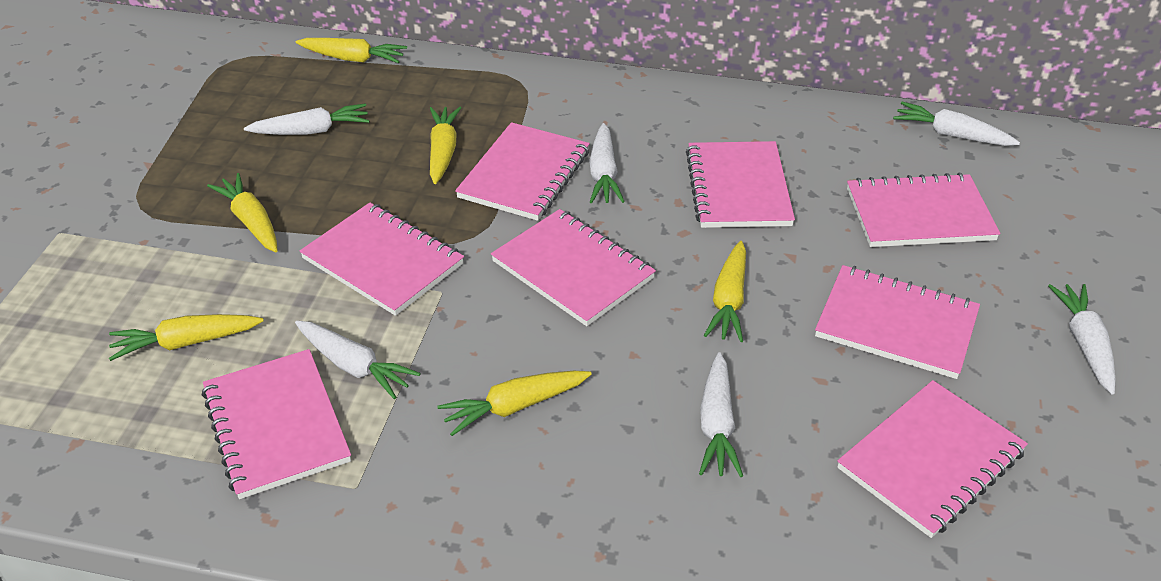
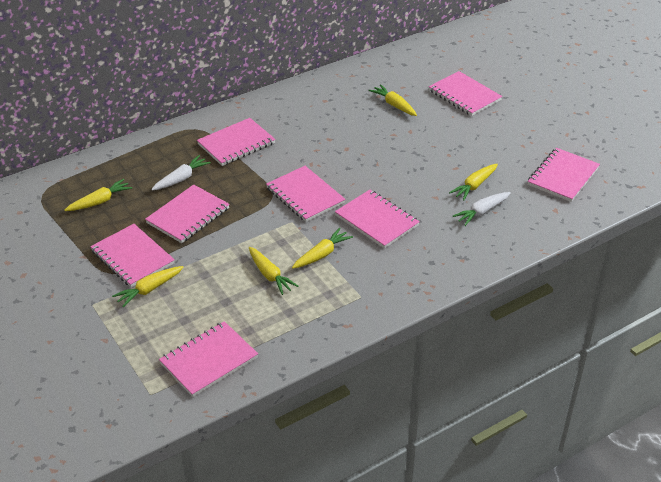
white carrot: 6 -> 2

